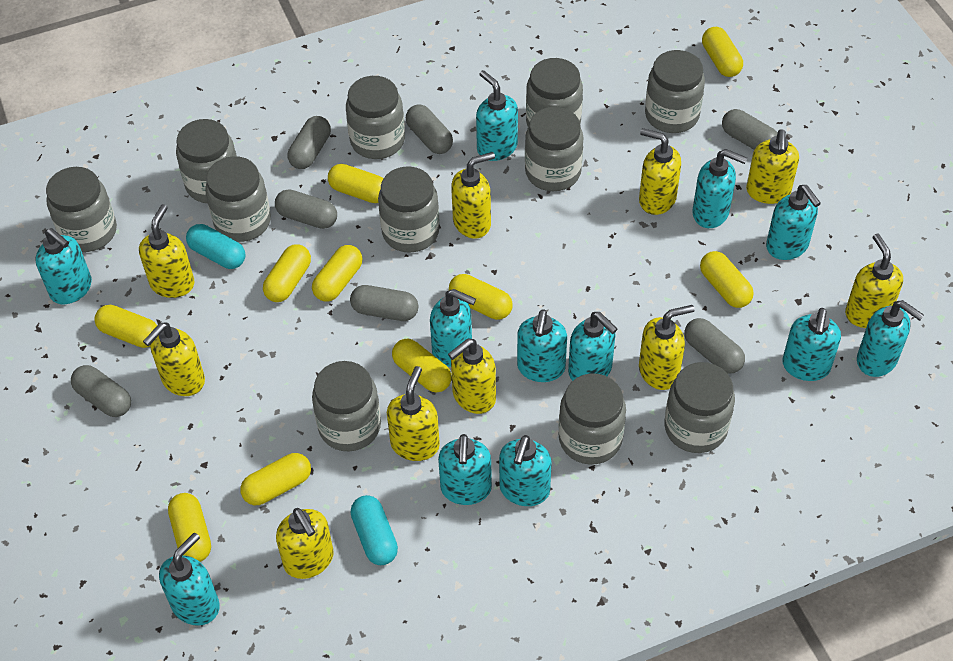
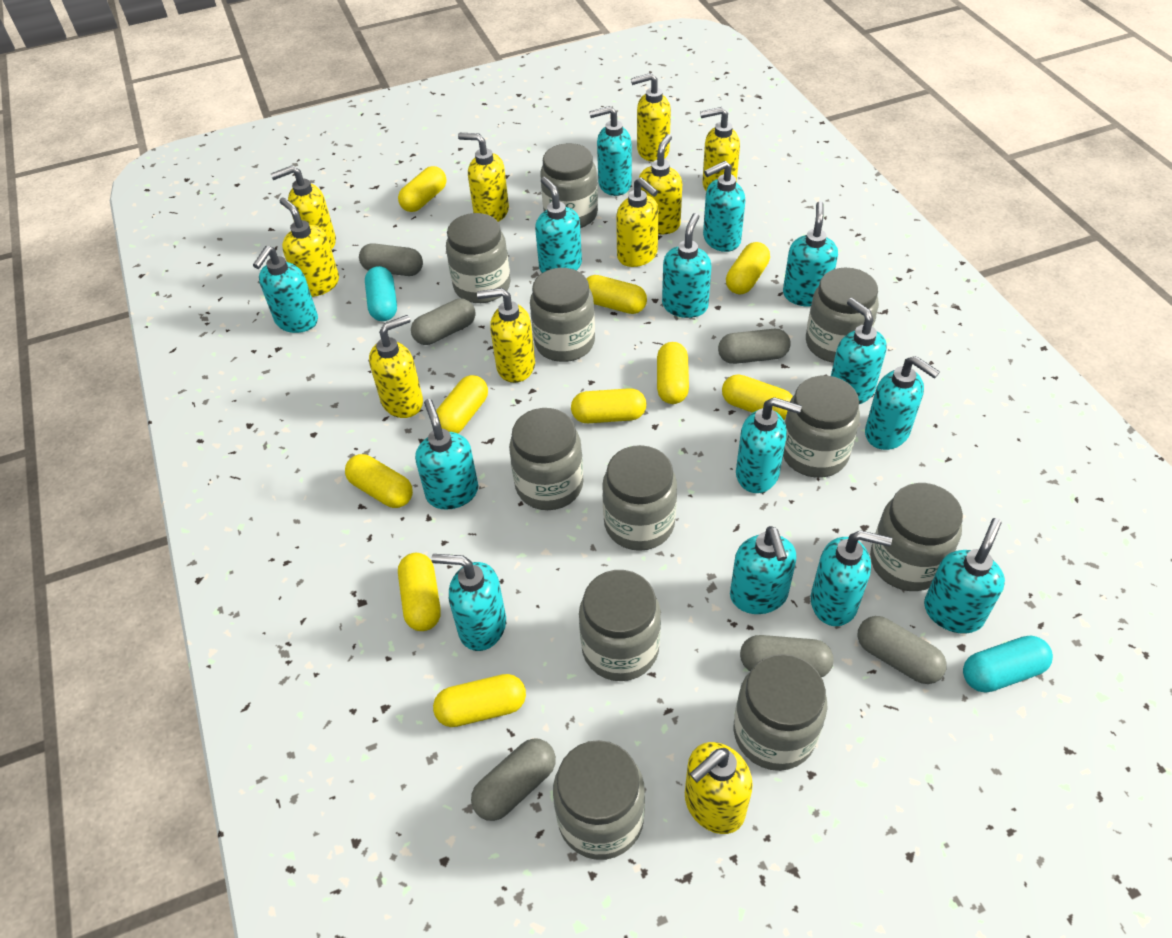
grey capsule: 7 -> 6
turquoise soap dispenser: 12 -> 14

